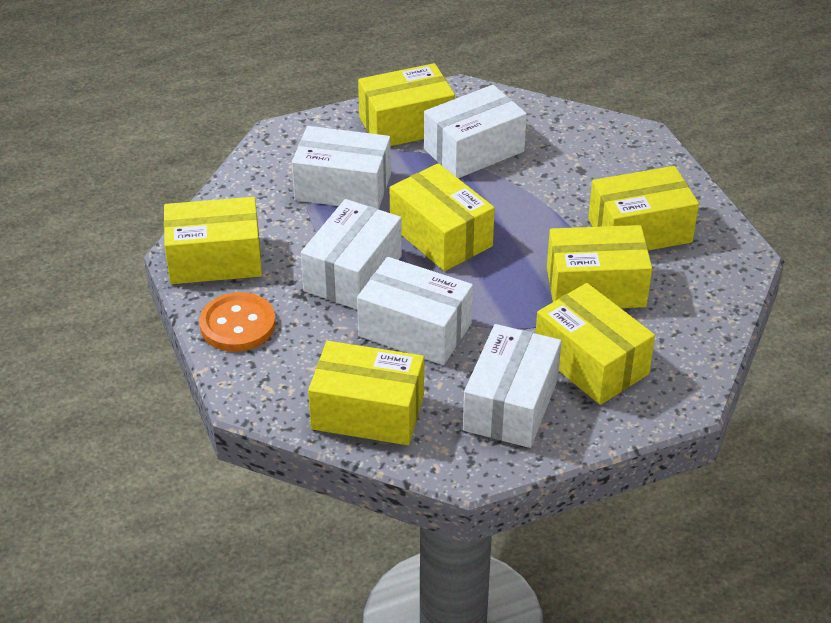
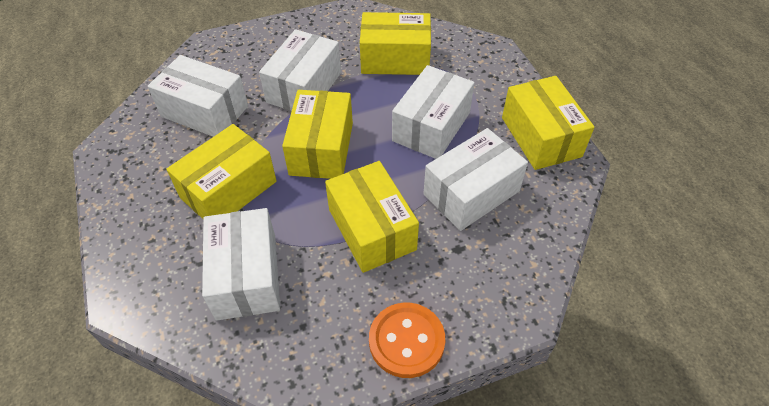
yellow box: 7 -> 5

